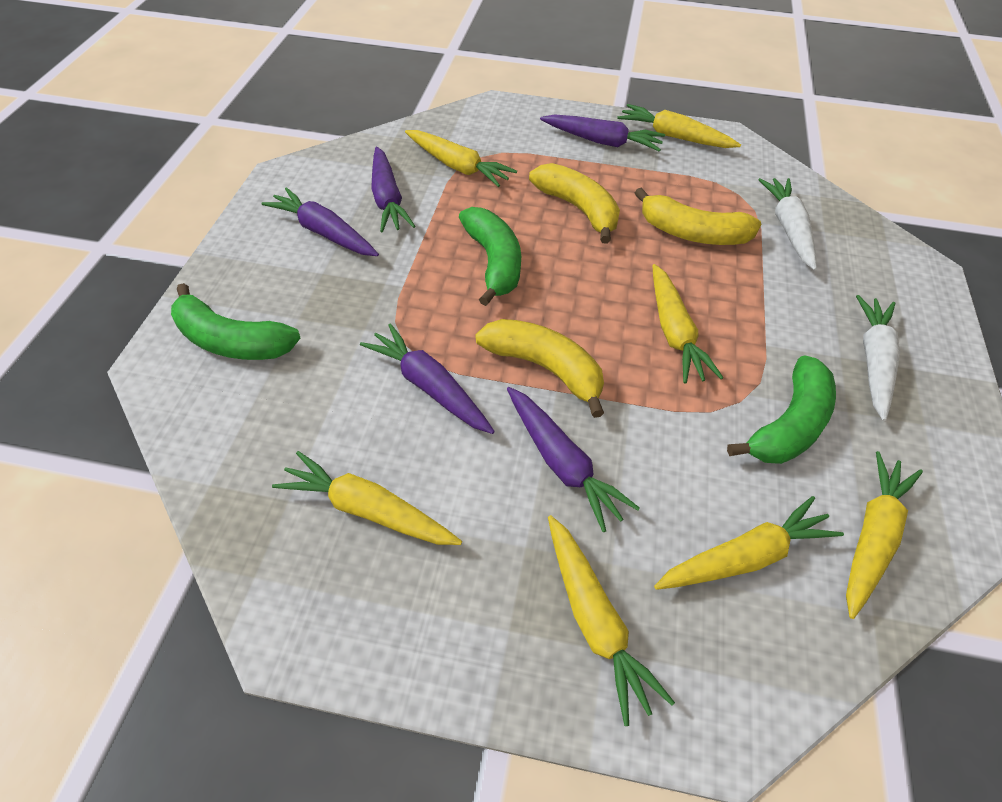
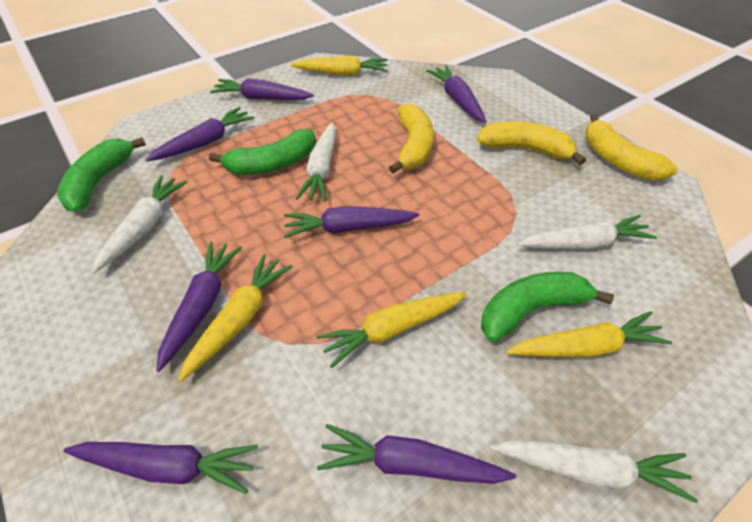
purple carrot: 5 -> 7
white carrot: 2 -> 4
yellow carrot: 7 -> 4

